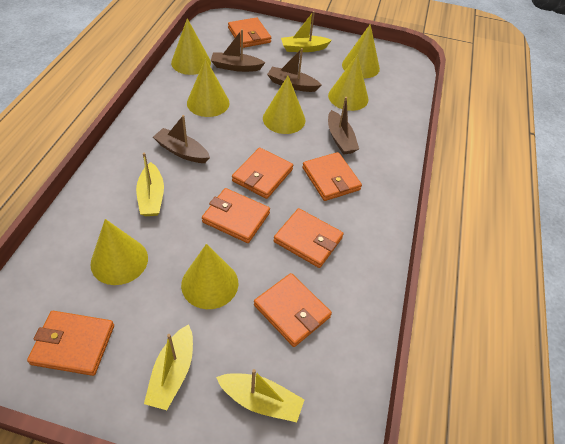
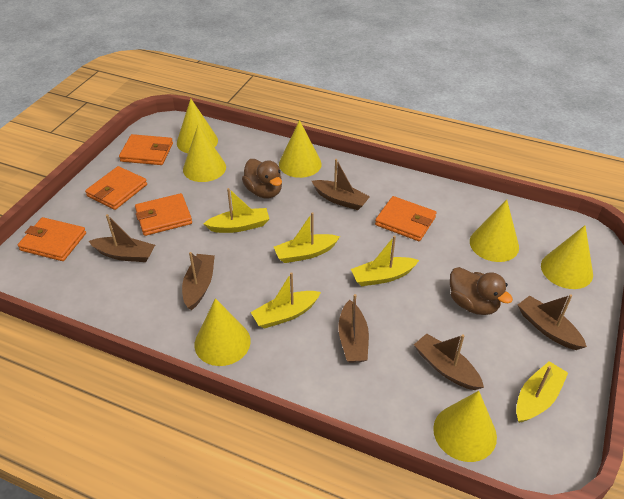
brown boat: 4 -> 6
brown duck: 0 -> 2
orange wallet: 7 -> 5
yellow boat: 4 -> 5

